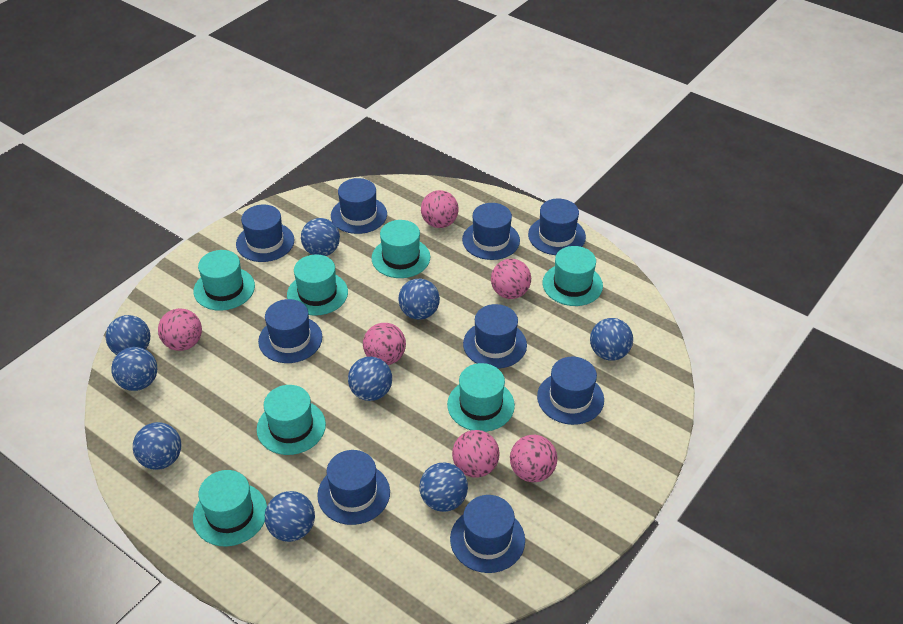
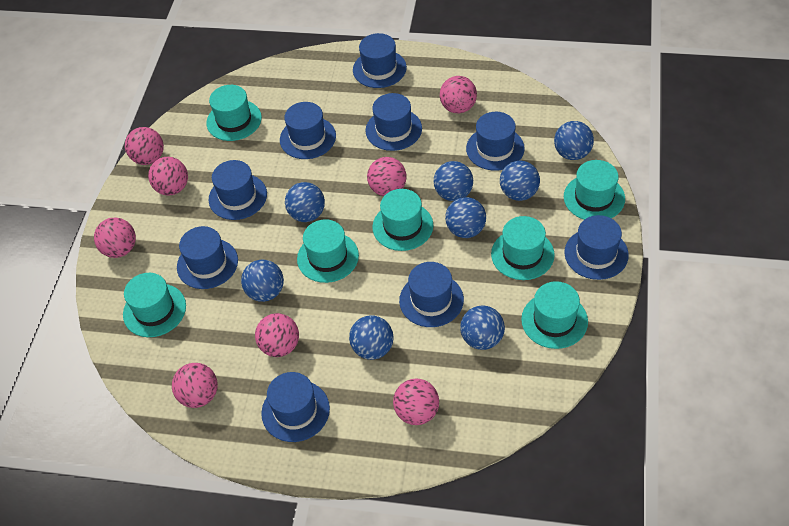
blue ball: 9 -> 8
pink ball: 6 -> 8

